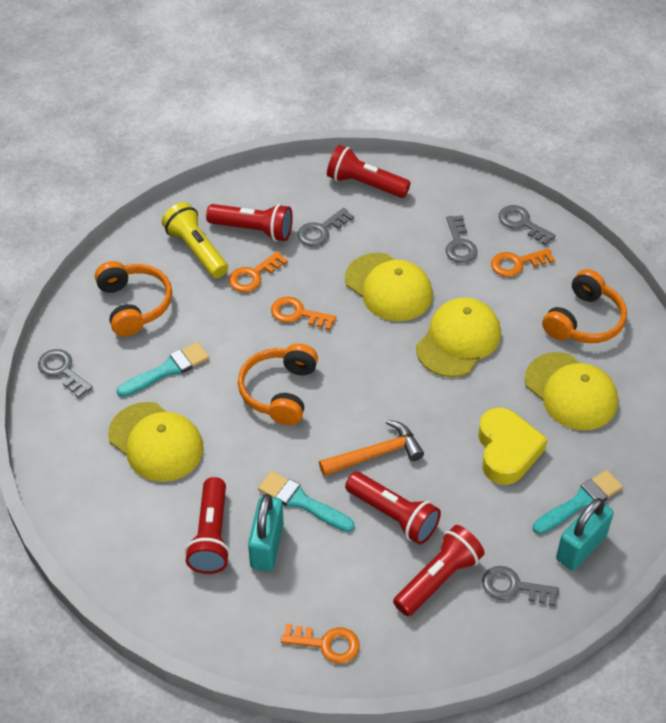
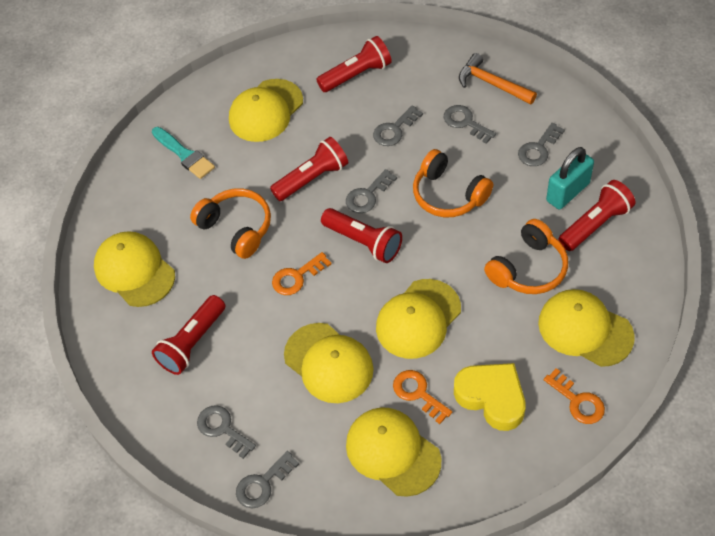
grey key: 5 -> 6
orange key: 4 -> 3
turquoise brush: 3 -> 1
turquoise padlock: 2 -> 1
yellow cap: 4 -> 6
yellow flashlight: 1 -> 0

